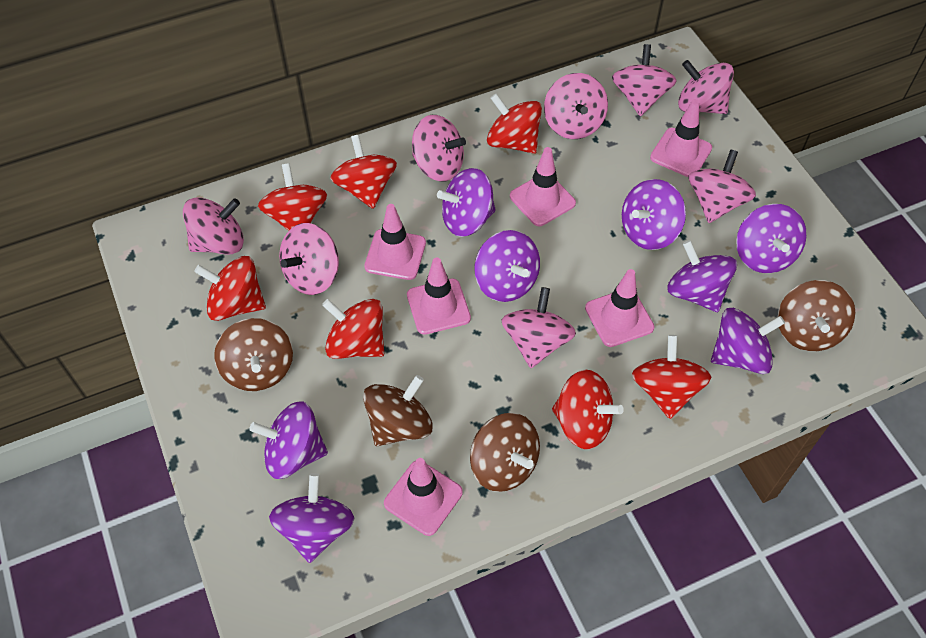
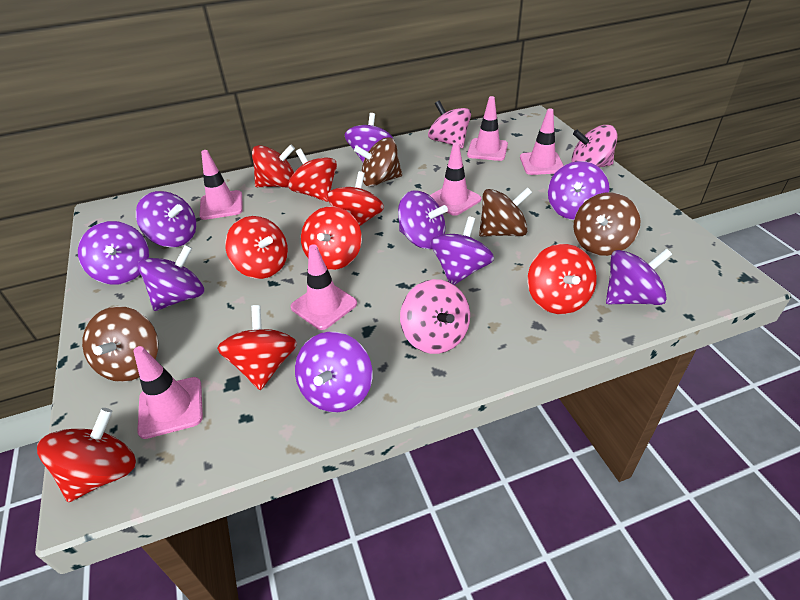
pink spinning top: 8 -> 3
purple spinning top: 8 -> 9
red spinning top: 7 -> 8

